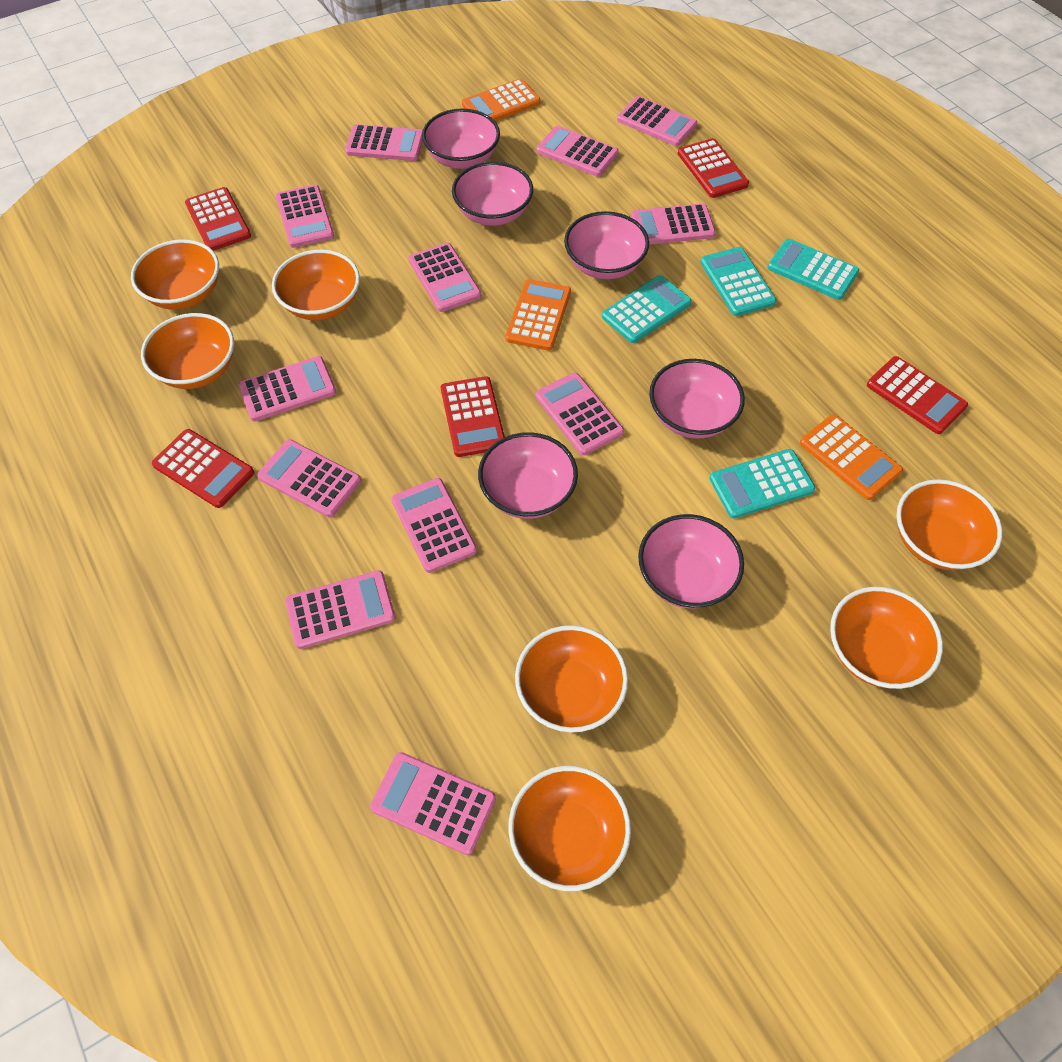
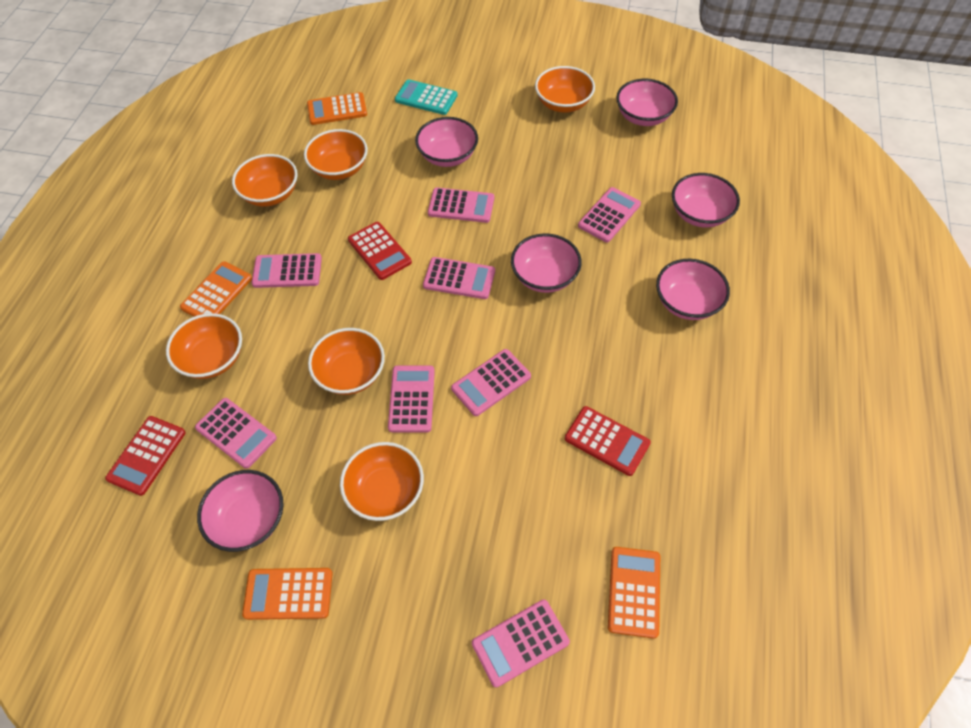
orange bowl: 7 -> 6
orange calculator: 3 -> 4
pink calculator: 12 -> 8
red calculator: 5 -> 3
turquoise calculator: 4 -> 1

